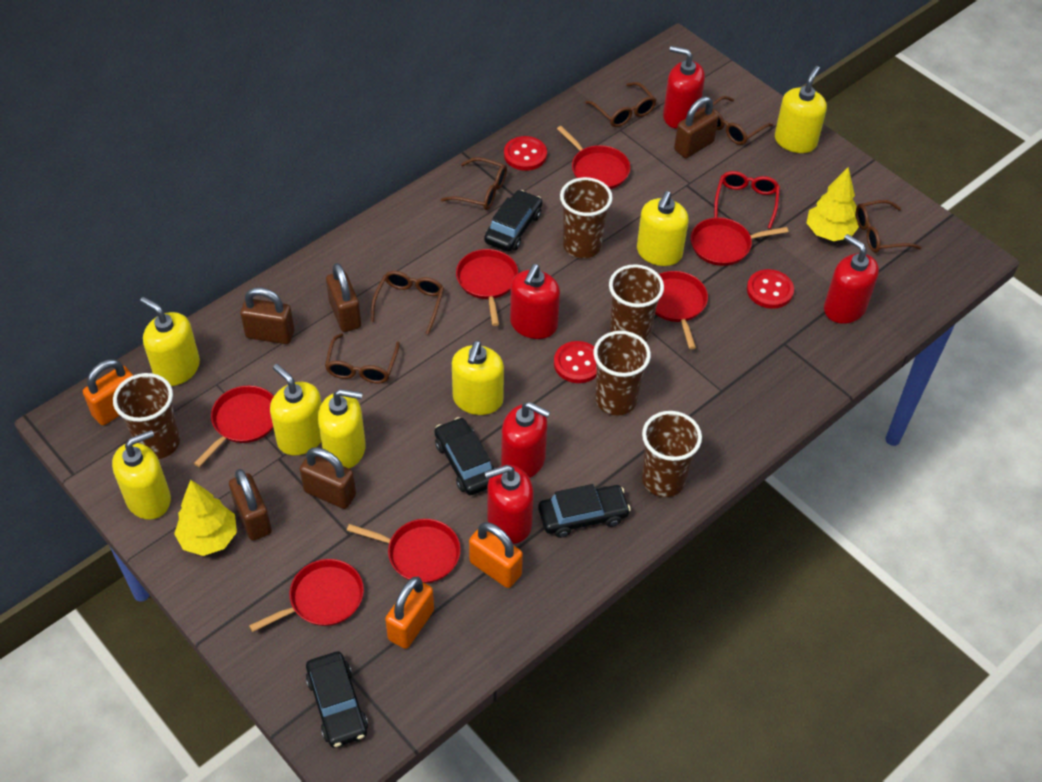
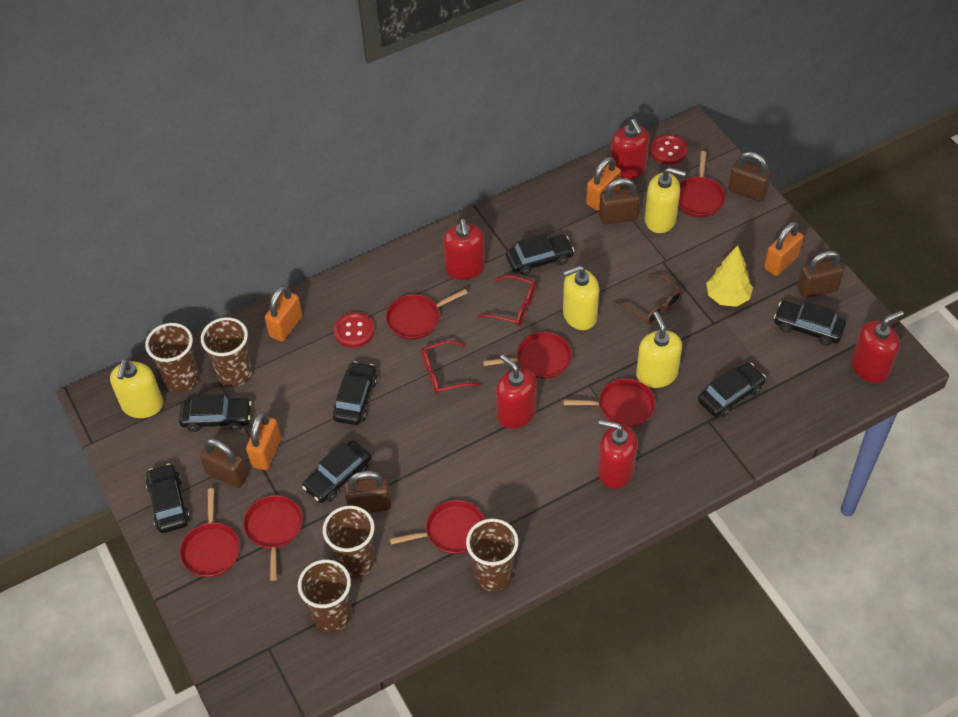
black car: 4 -> 7
brown glasses: 6 -> 1
orange padlock: 3 -> 4
red button: 3 -> 2
red glasses: 1 -> 2
yellow soap dispenser: 7 -> 4
yellow tree: 2 -> 1

